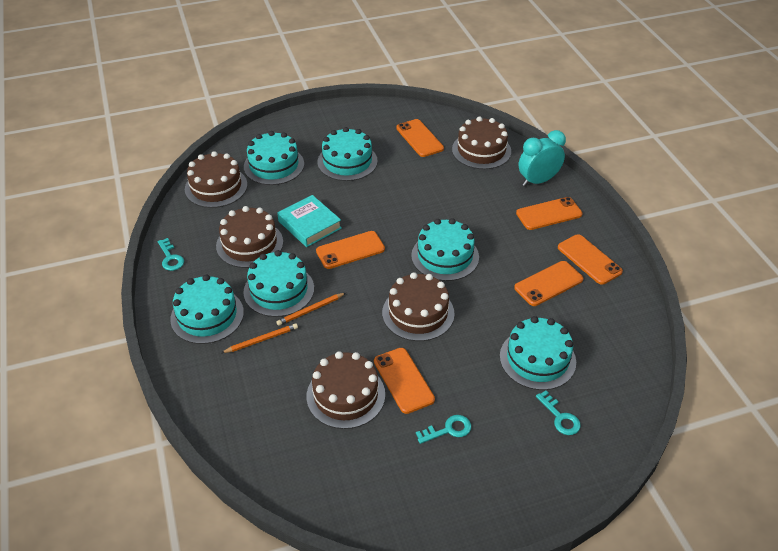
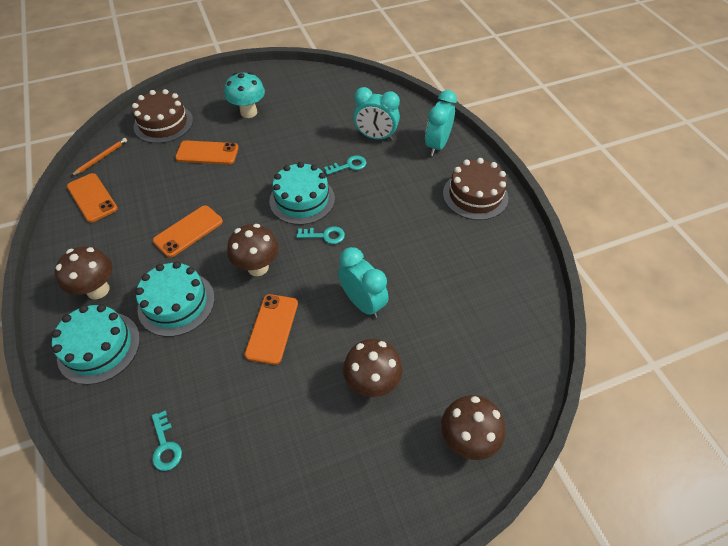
brown cake: 5 -> 2
brown mushroom: 0 -> 4
orange pencil: 2 -> 1
orange phone: 6 -> 4
turquoise book: 1 -> 0
turquoise cake: 6 -> 3
turquoise clock: 1 -> 3
turquoise mushroom: 0 -> 1

